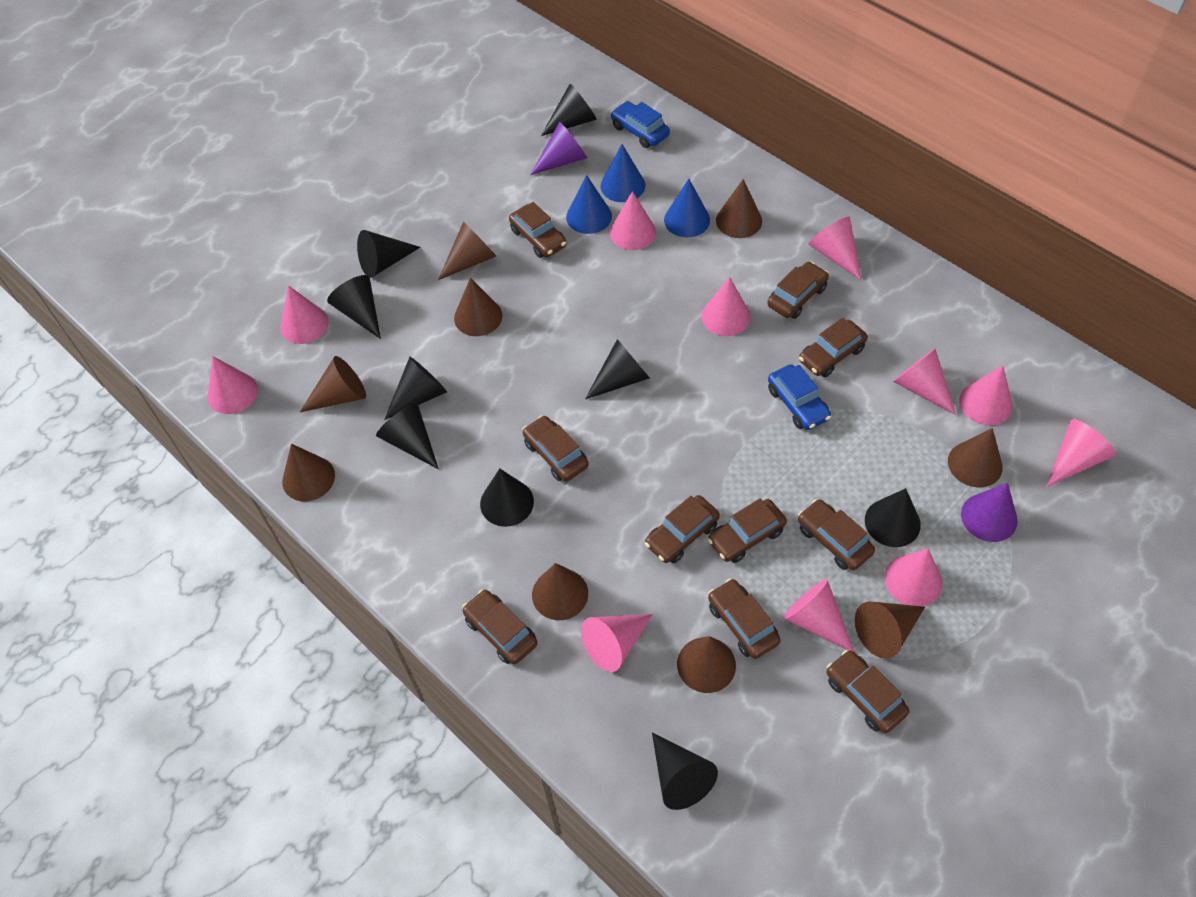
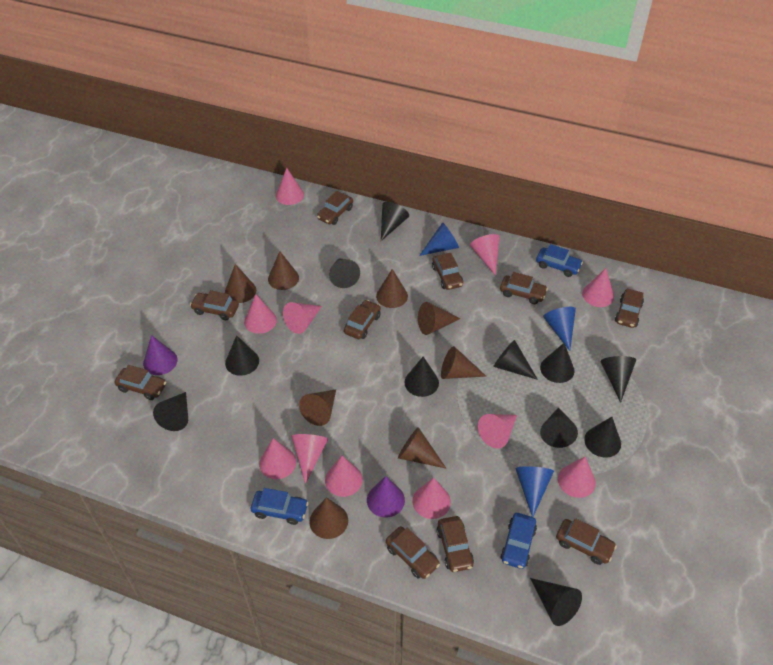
black cone: 9 -> 11
blue car: 2 -> 3
brown cone: 9 -> 8

